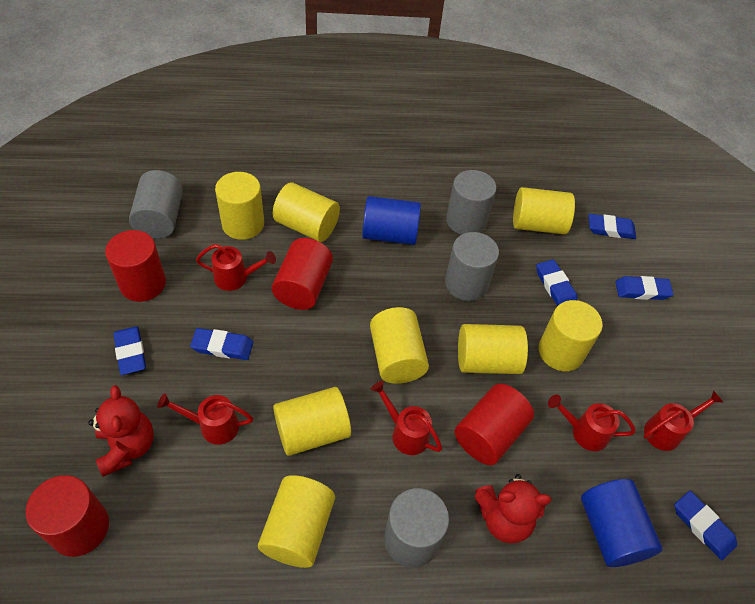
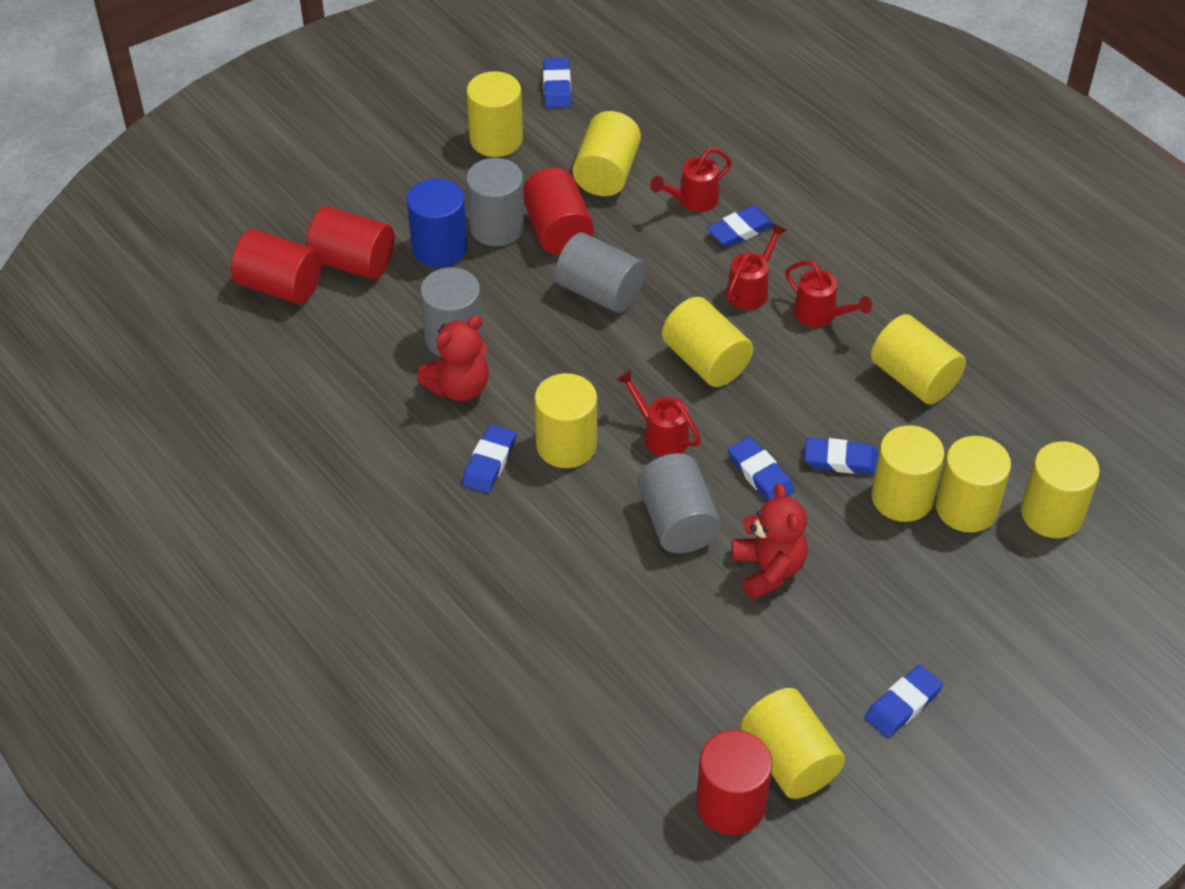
blue cylinder: 2 -> 1
red watering can: 5 -> 4
yellow cylinder: 8 -> 9

